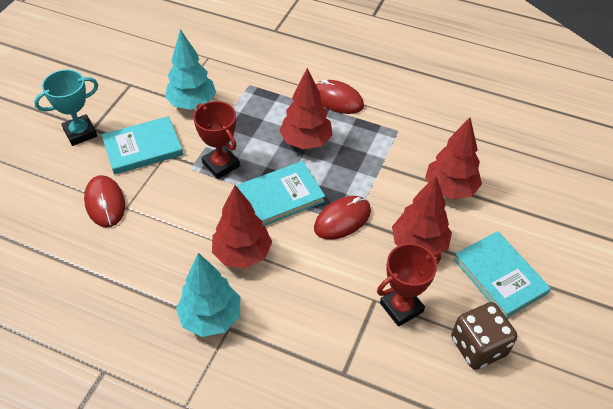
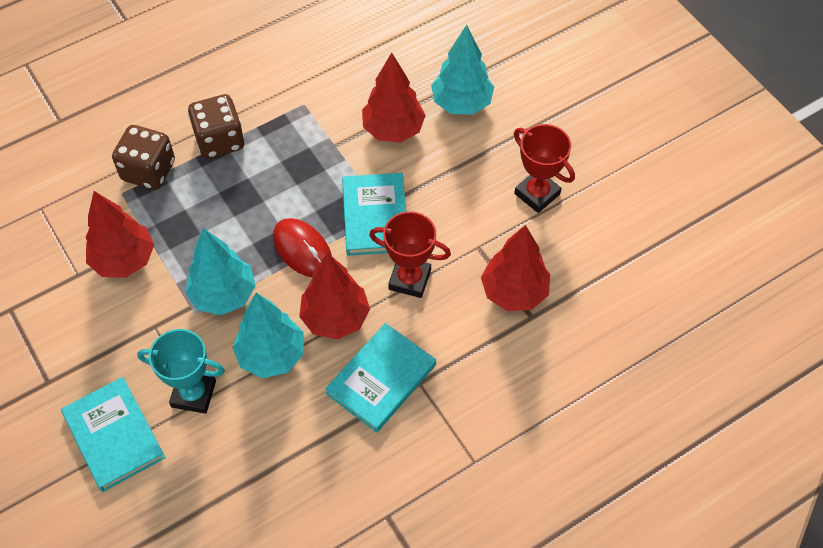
brown dice: 1 -> 2
red mouse: 3 -> 1
turquoise tree: 2 -> 3

